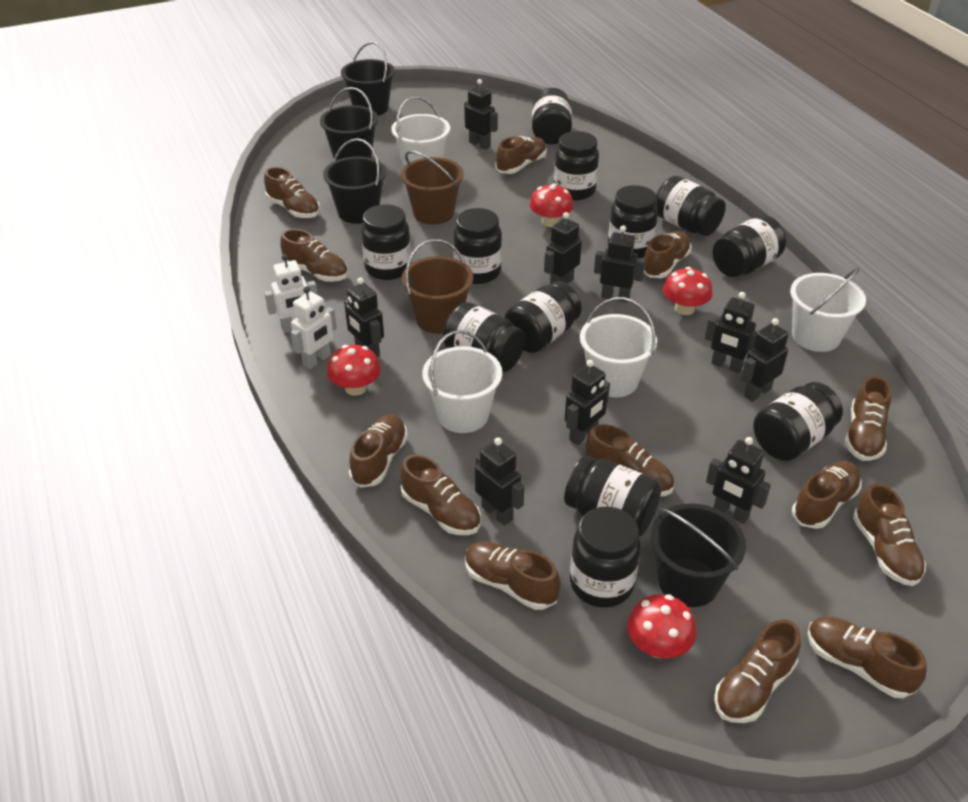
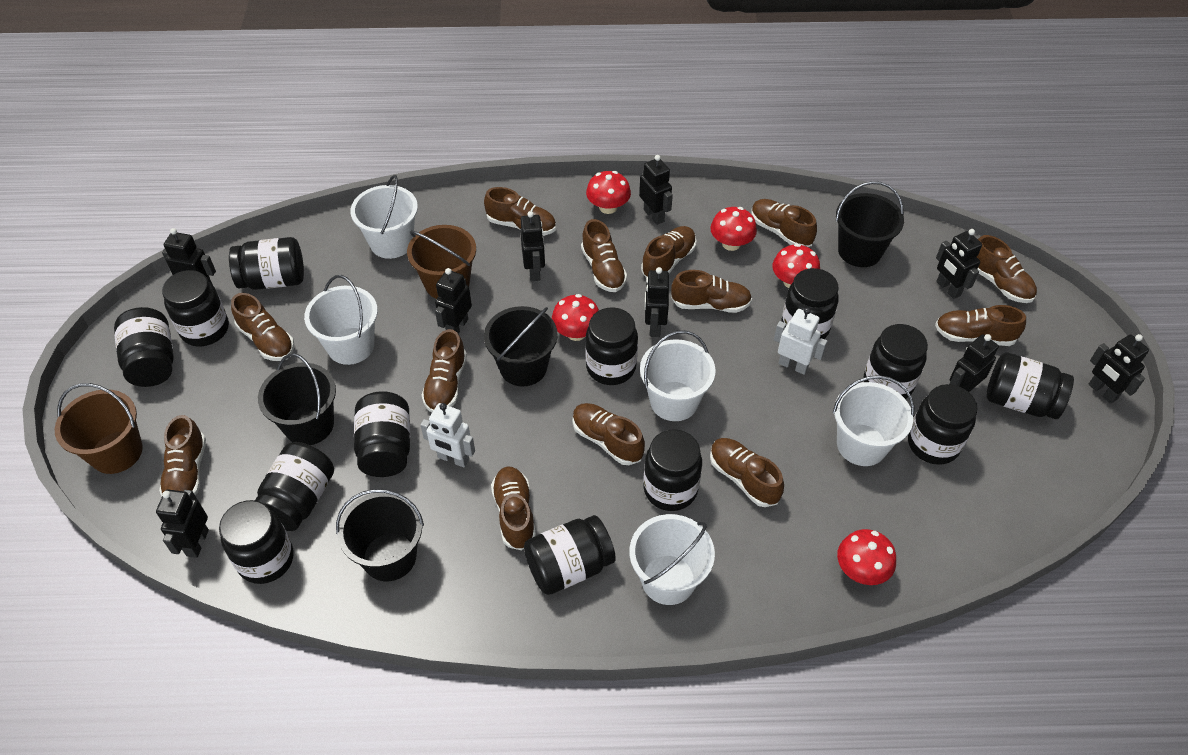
black jar: 12 -> 13
red mushroom: 4 -> 5
white bucket: 4 -> 5

